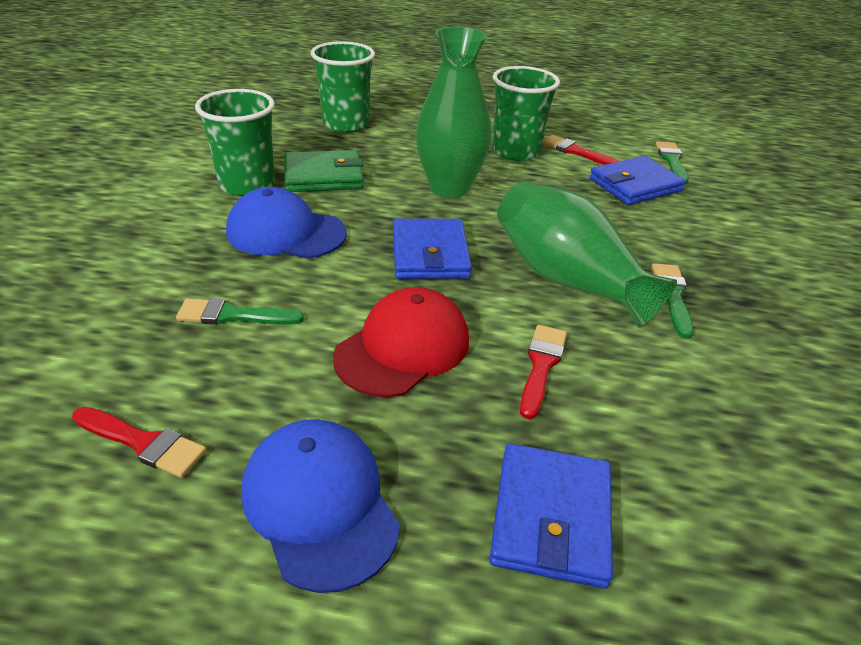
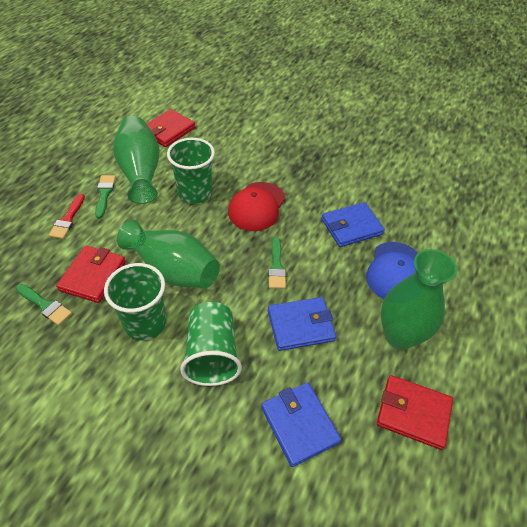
blue cap: 2 -> 1
green vase: 2 -> 3
green wallet: 1 -> 0
red brush: 3 -> 1
red wallet: 0 -> 3

